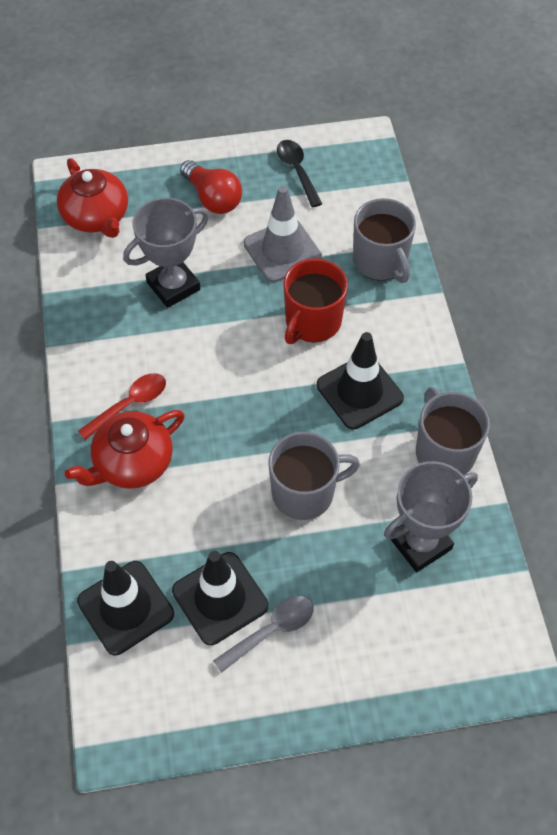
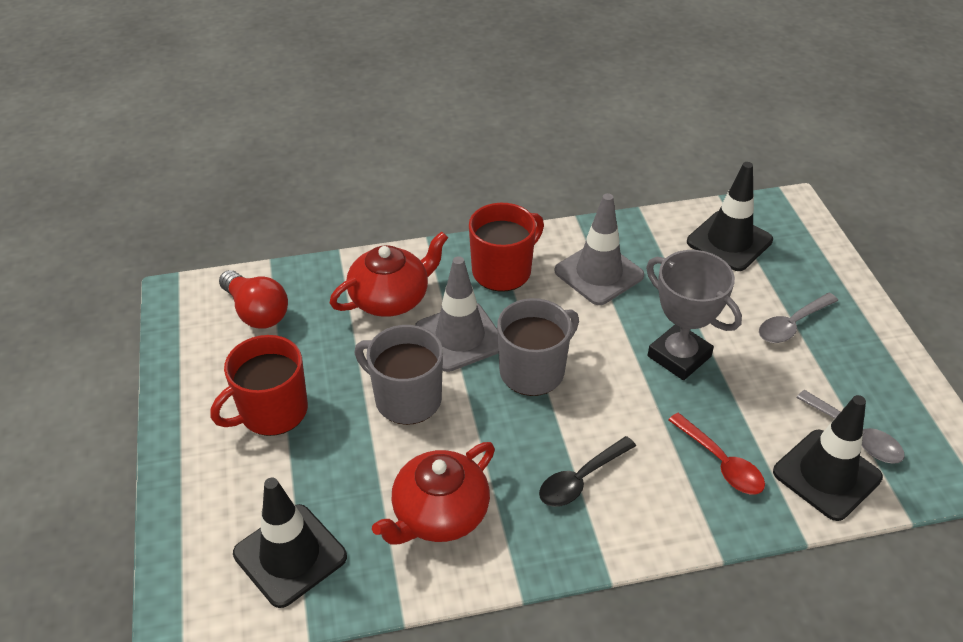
grey mug: 3 -> 2
grey spoon: 1 -> 2
grey traffic cone: 1 -> 2
grey trophy: 2 -> 1
red mug: 1 -> 2

